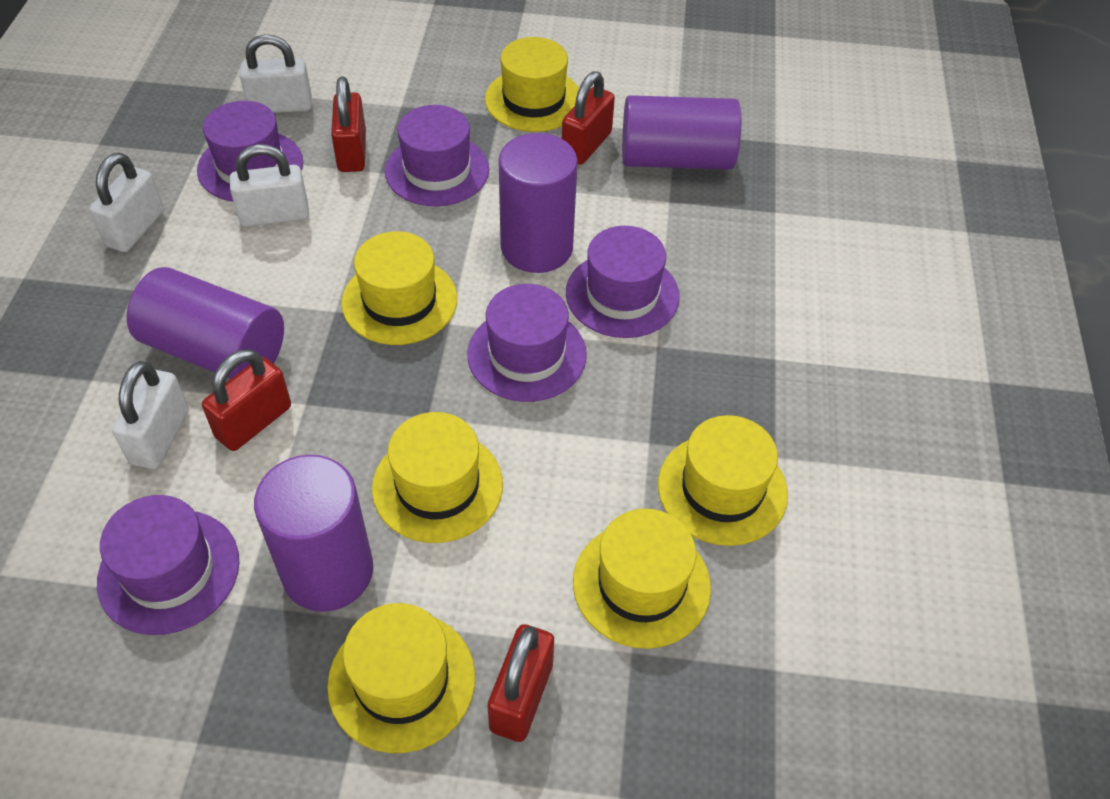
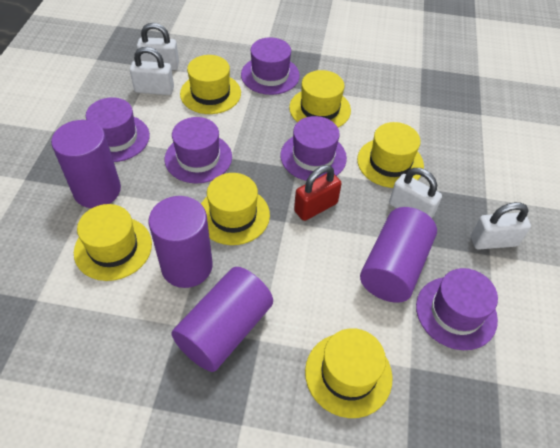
red padlock: 4 -> 1

